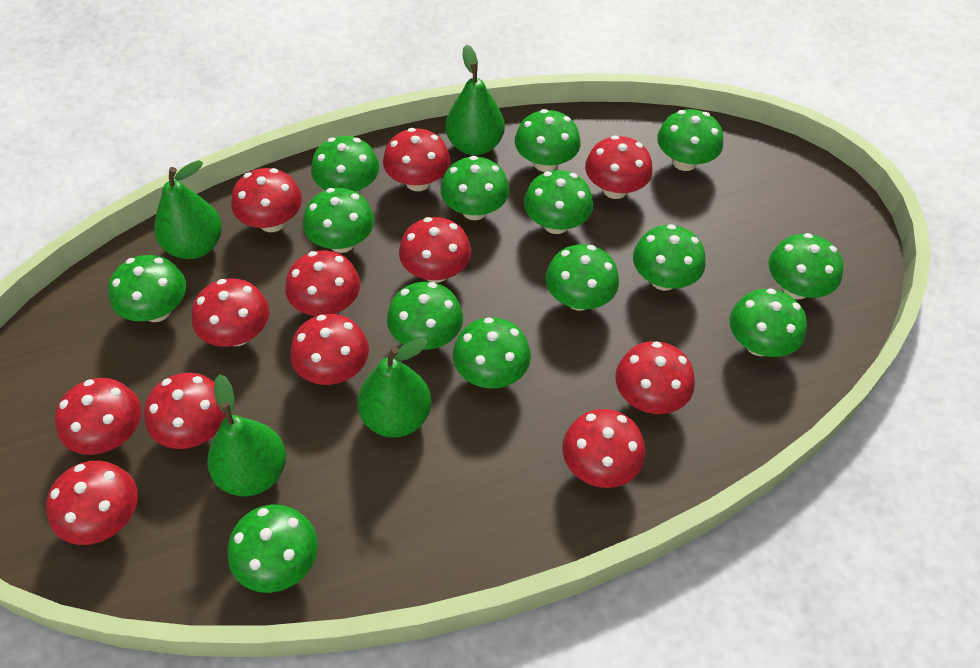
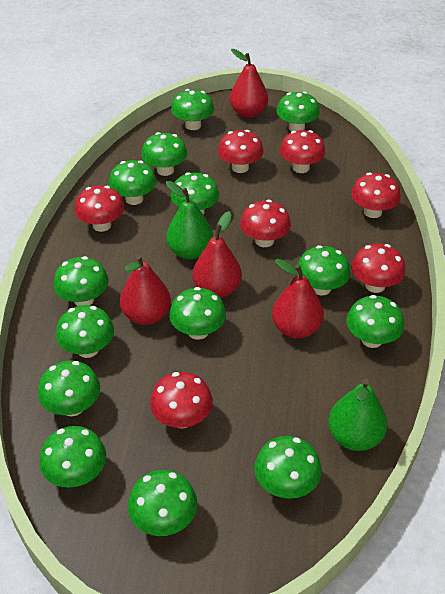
green pear: 4 -> 2
red mushroom: 12 -> 7
red pear: 0 -> 4

